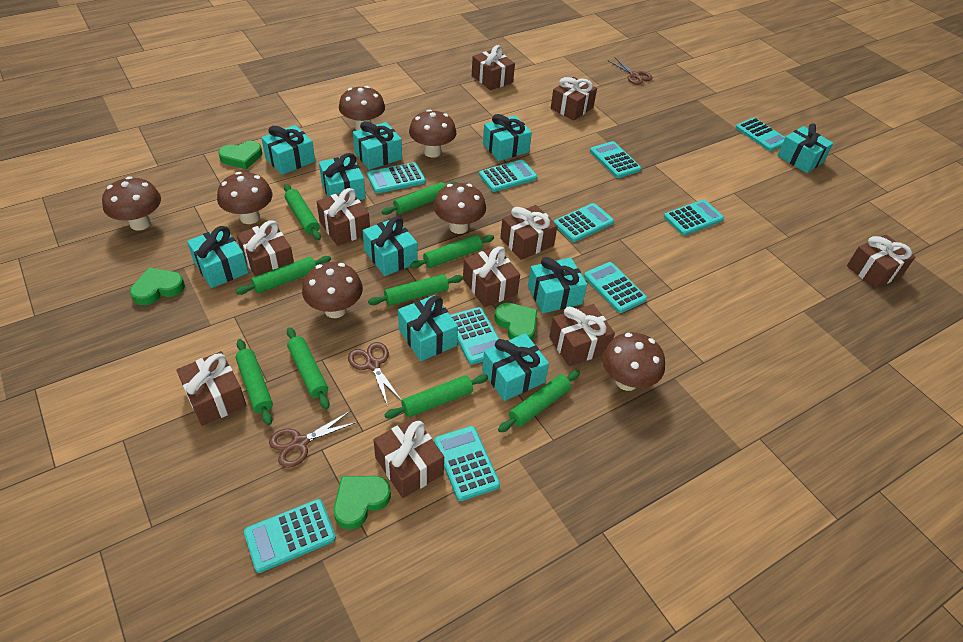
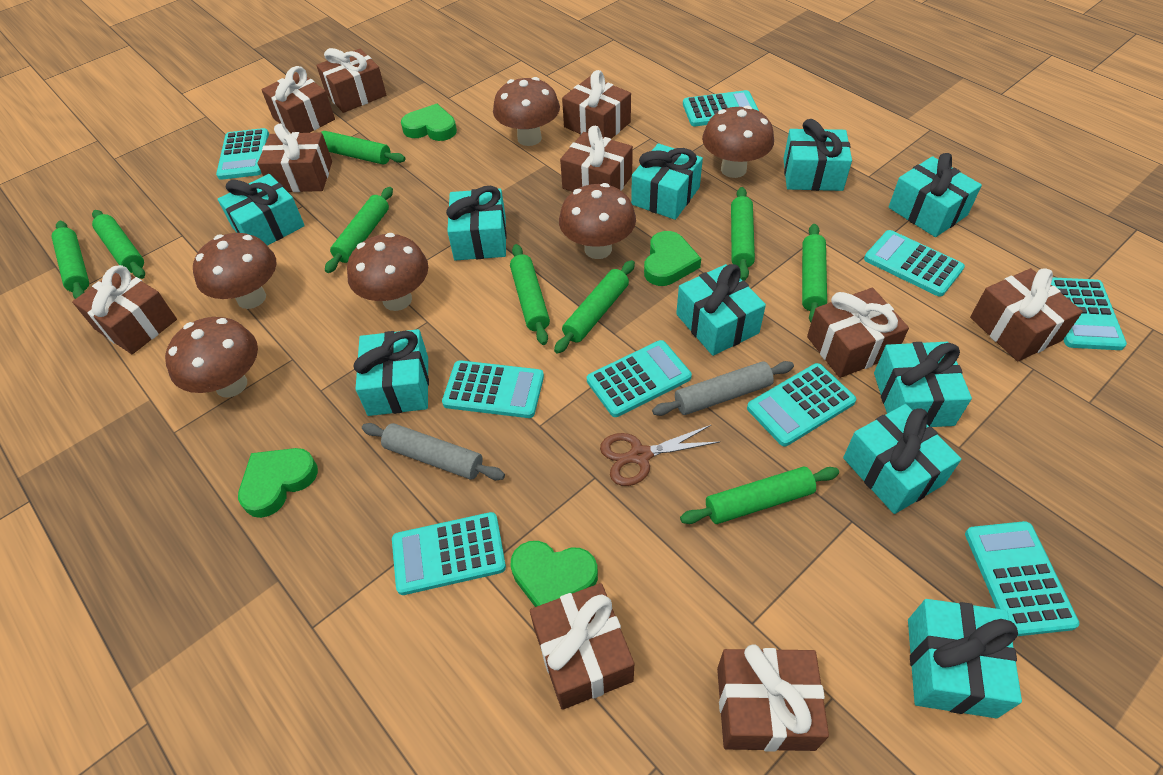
brown mushroom: 7 -> 6
brown scissors: 3 -> 1
grey rolling pin: 0 -> 2
turquoise calculator: 10 -> 9

